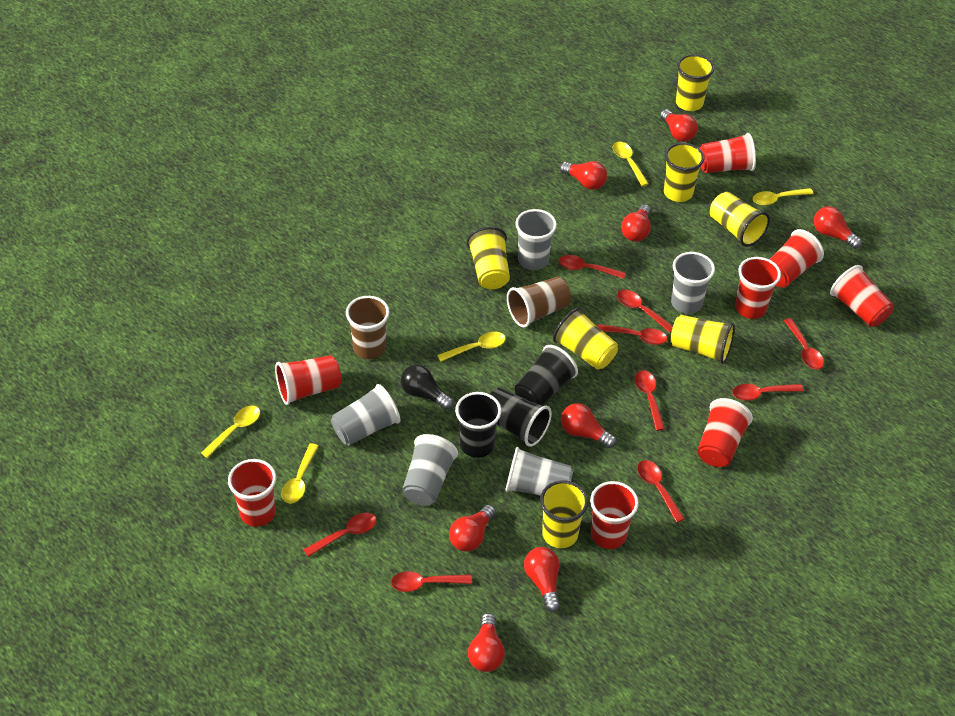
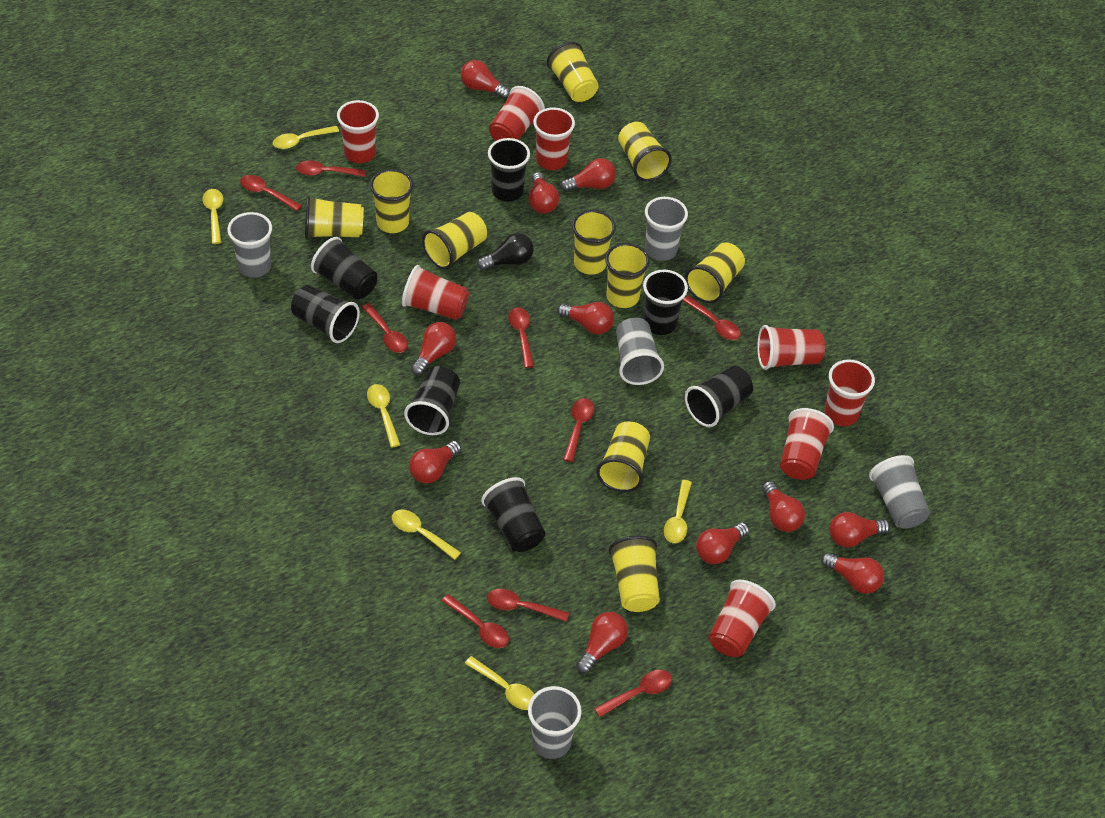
black cup: 3 -> 7
brown cup: 2 -> 0
red light bulb: 8 -> 11
yellow cup: 7 -> 10
yellow spoon: 5 -> 6

